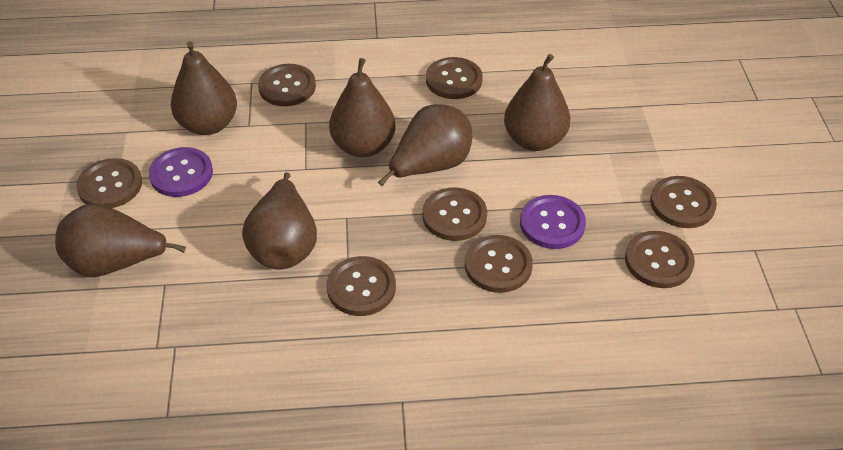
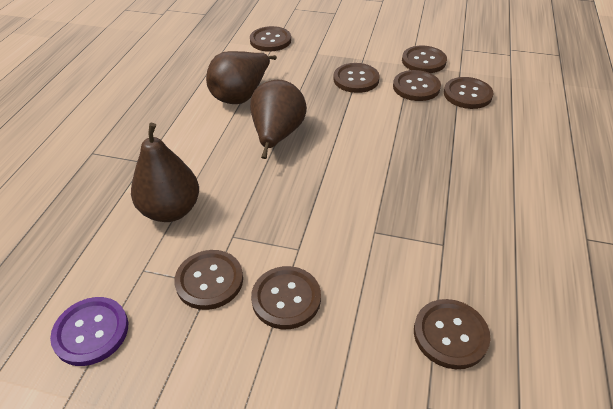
brown pear: 6 -> 3
purple button: 2 -> 1

